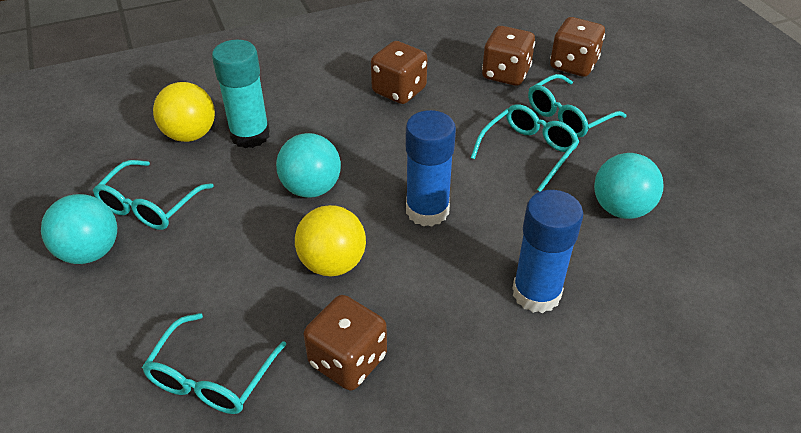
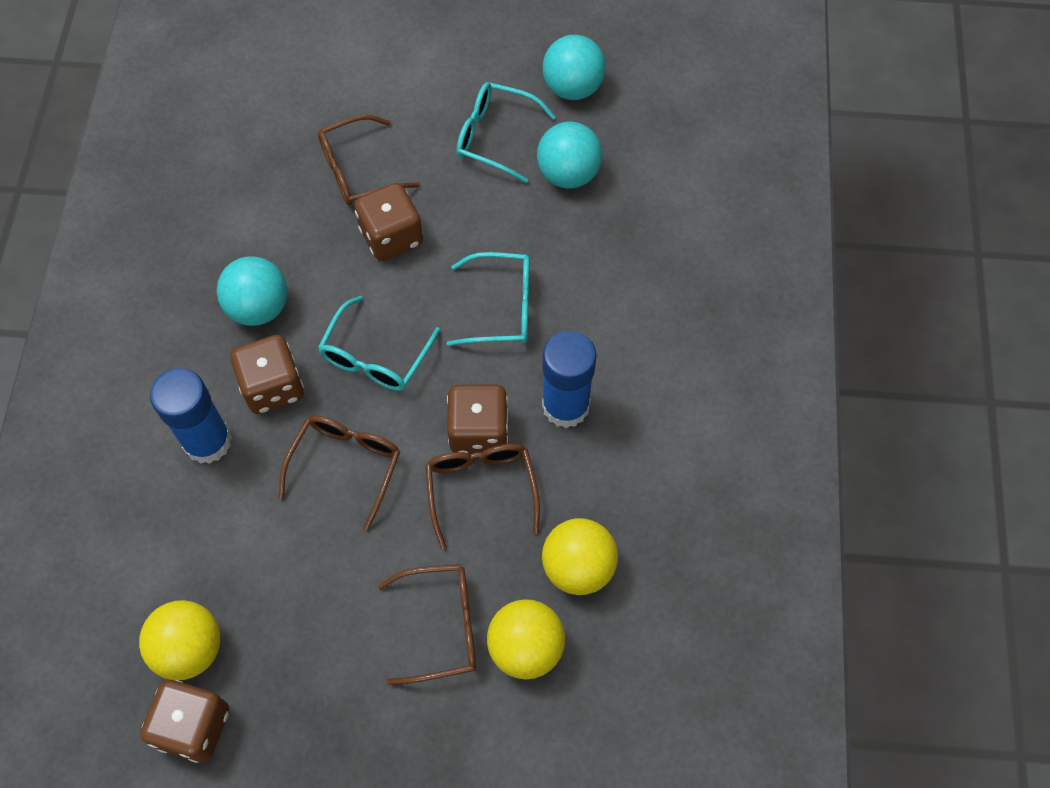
brown glasses: 0 -> 4
turquoise glasses: 4 -> 3
turquoise glue stick: 1 -> 0
yellow ball: 2 -> 3

